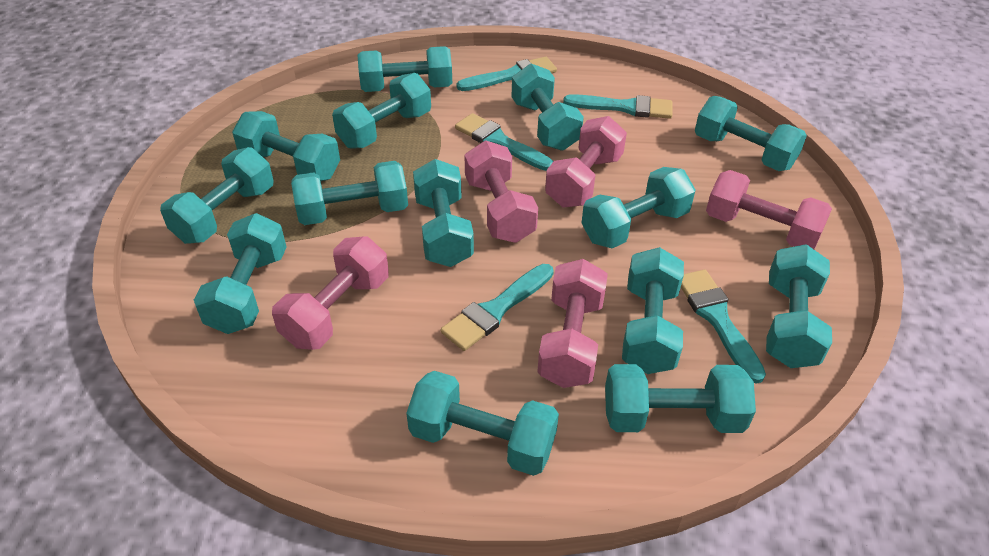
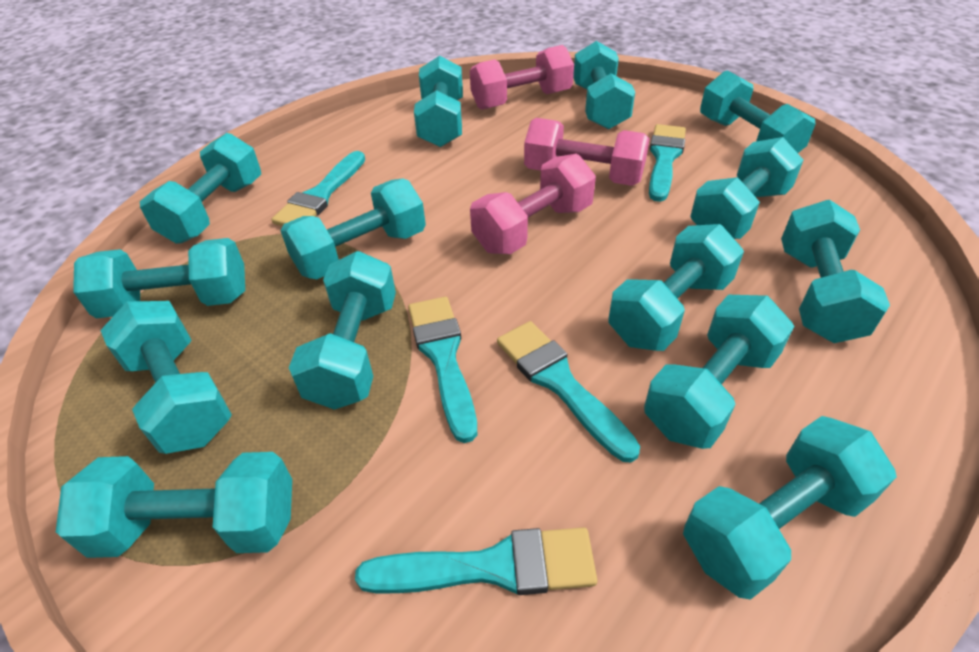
pink dumbbell: 5 -> 3

